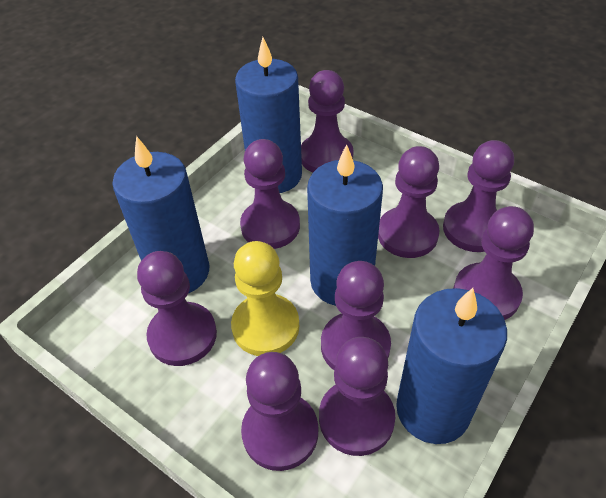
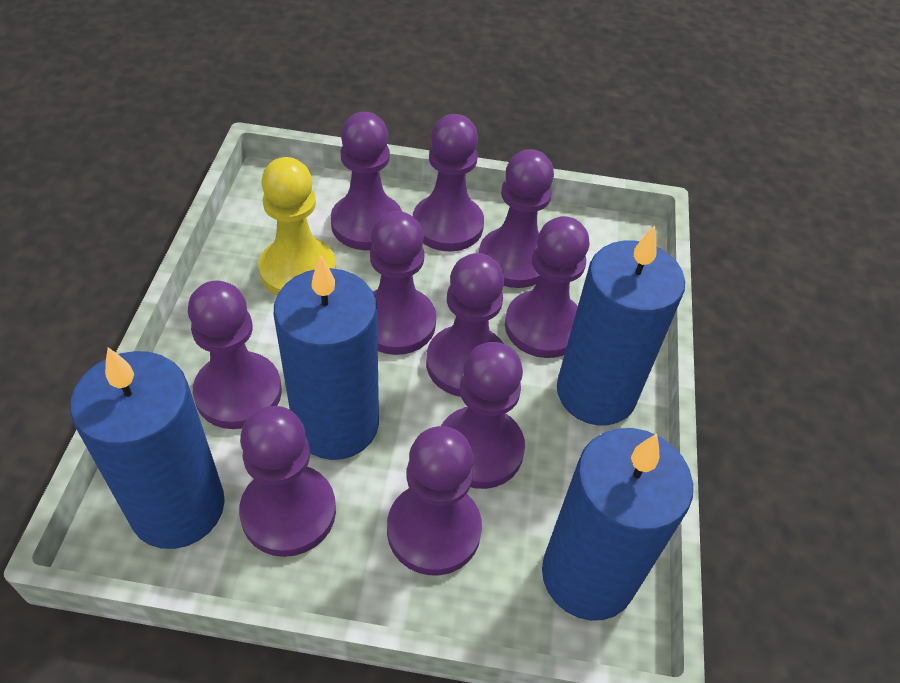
purple pawn: 9 -> 10

